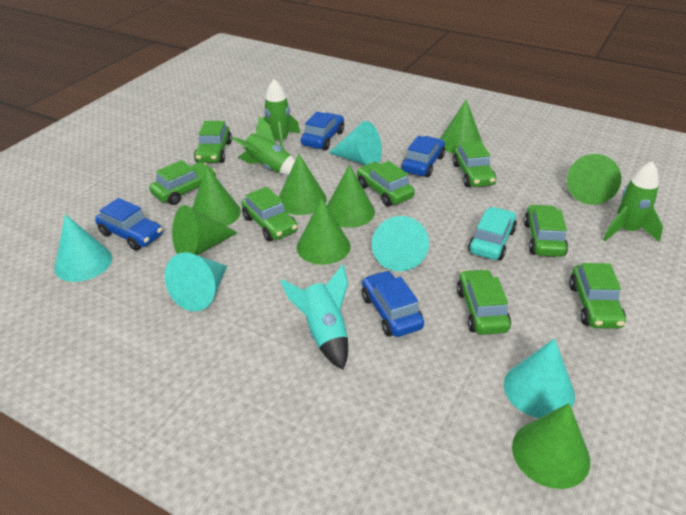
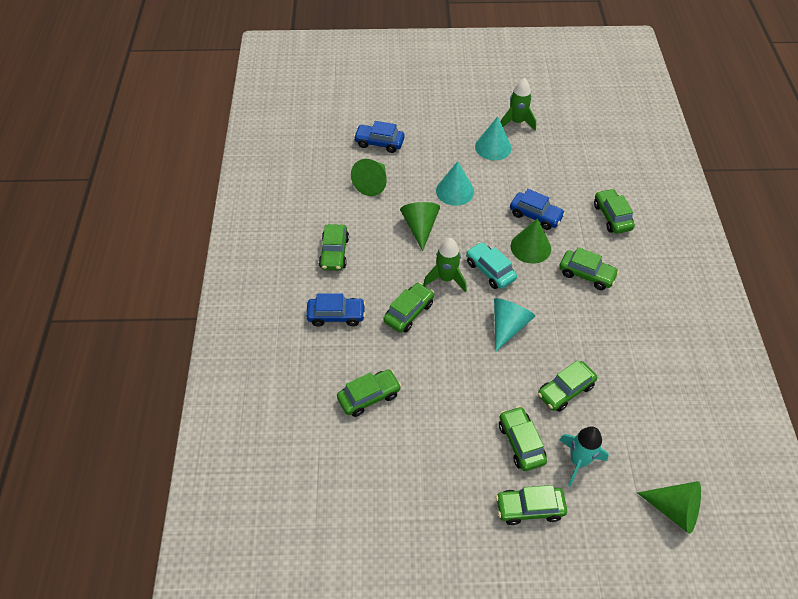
blue car: 4 -> 3
green cone: 8 -> 4
green rocket: 3 -> 2
turquoise cone: 5 -> 3

